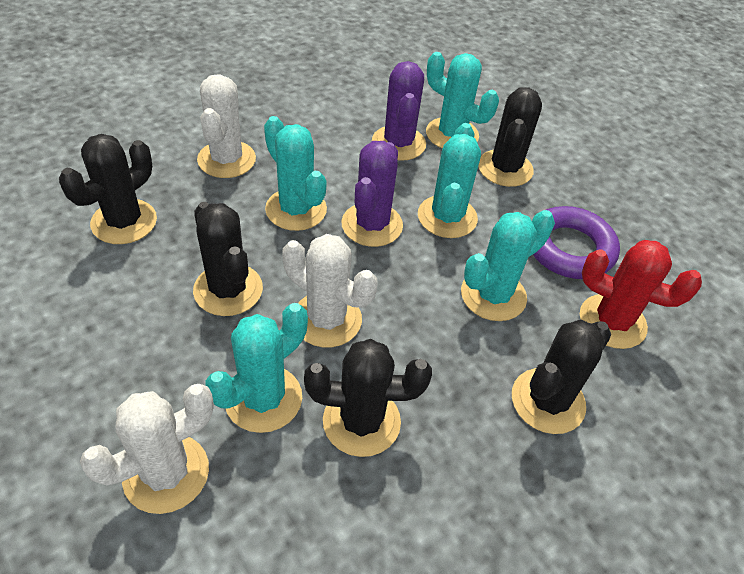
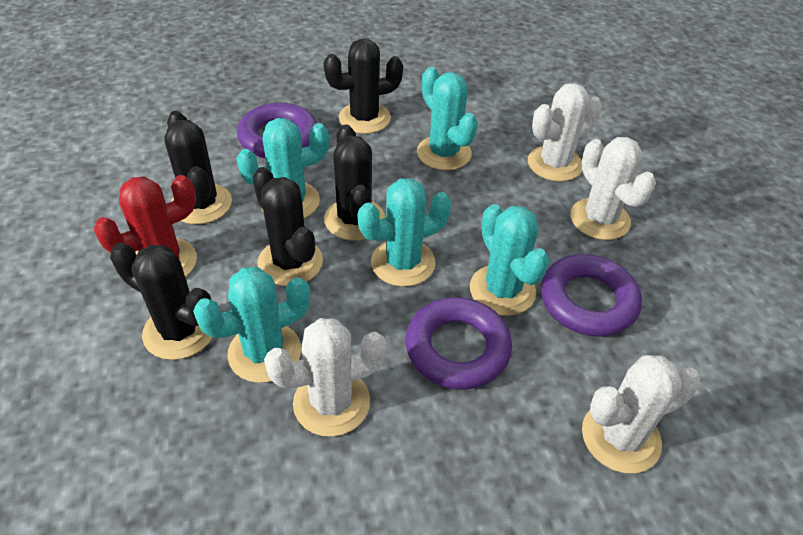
purple cactus: 2 -> 0
purple ring: 1 -> 3
white cactus: 3 -> 4

